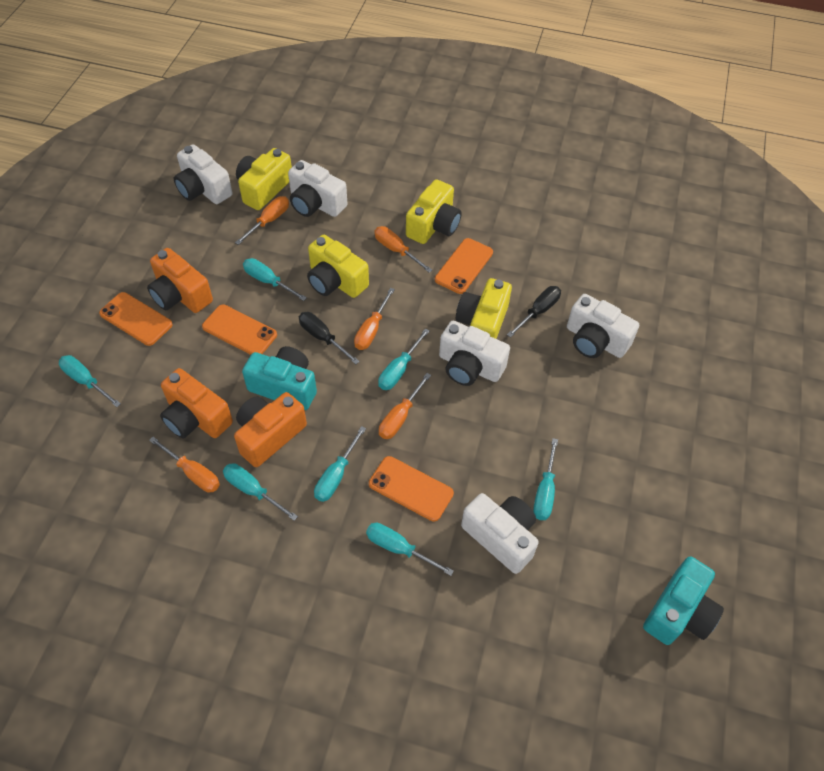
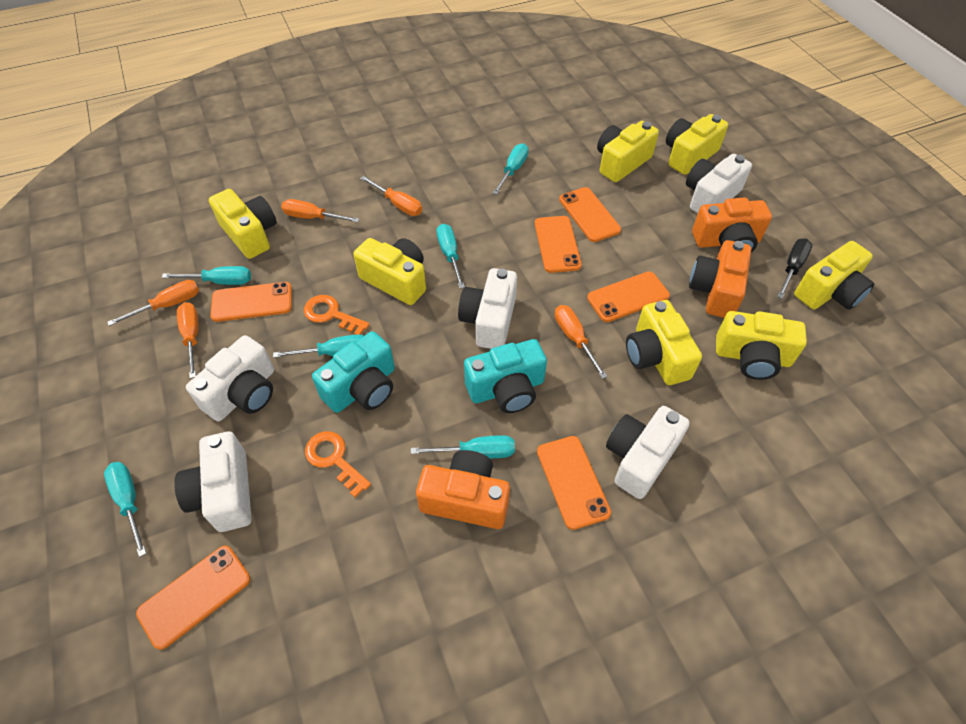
black screwdriver: 2 -> 1
orange key: 0 -> 2
orange phone: 4 -> 6
turquoise screwdriver: 7 -> 6
yellow camera: 4 -> 7

